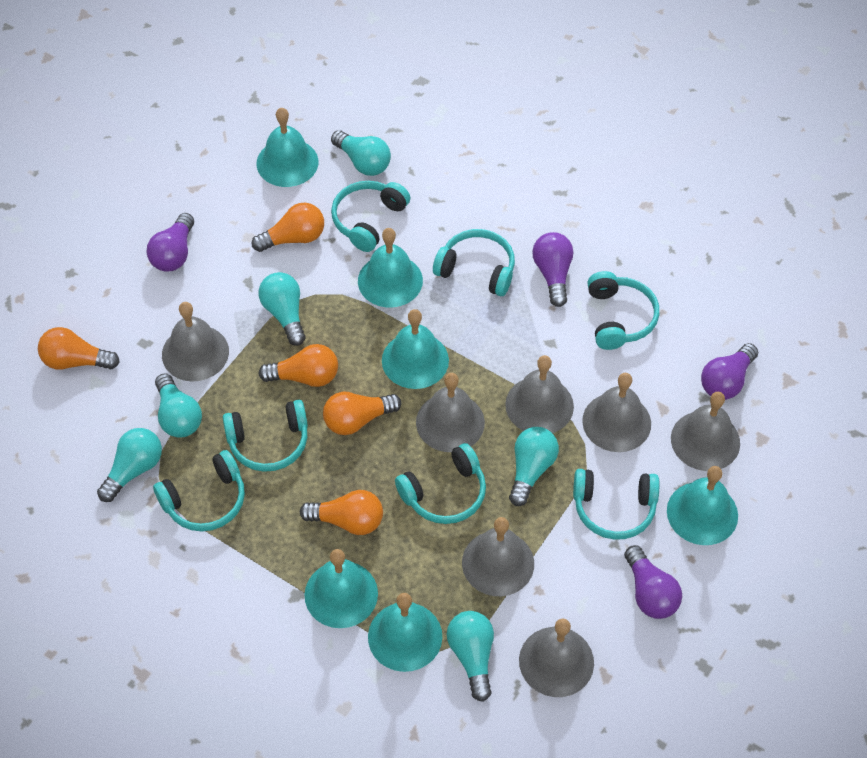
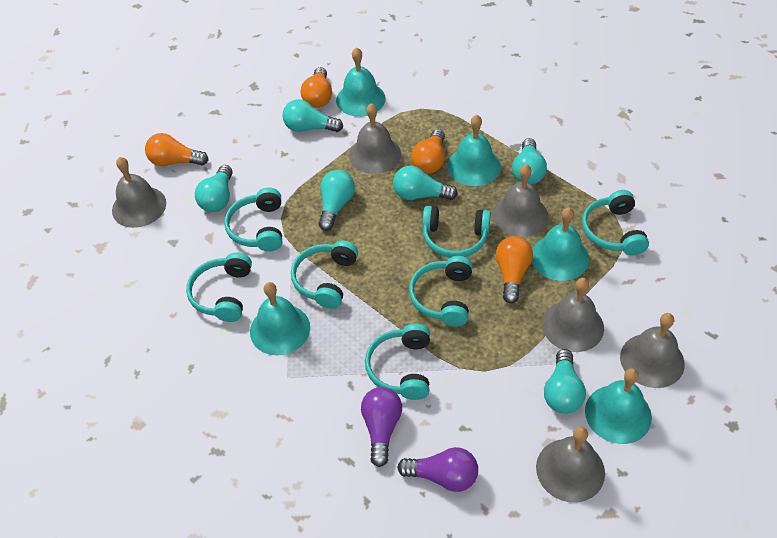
grey bell: 7 -> 6
orange light bulb: 5 -> 4
purple light bulb: 4 -> 2
turquoise bell: 6 -> 5

